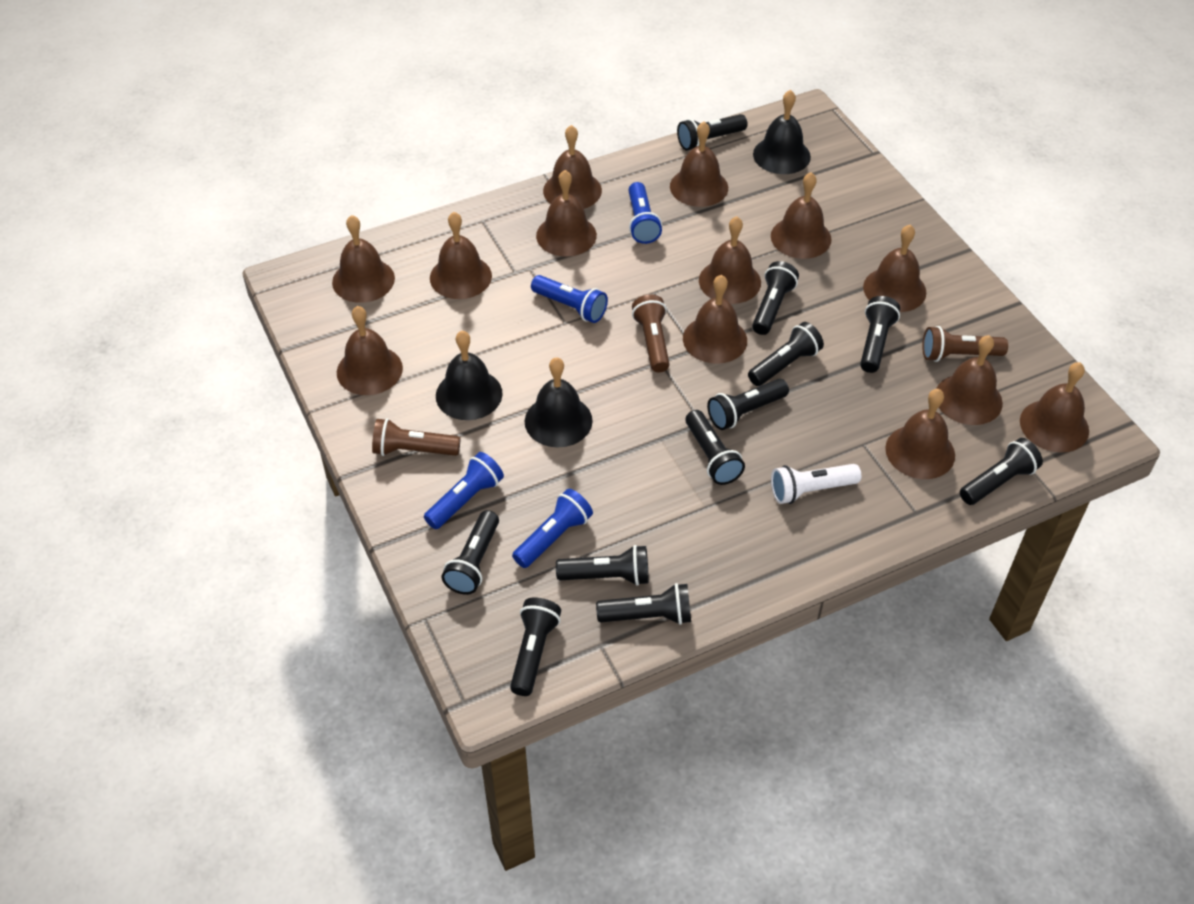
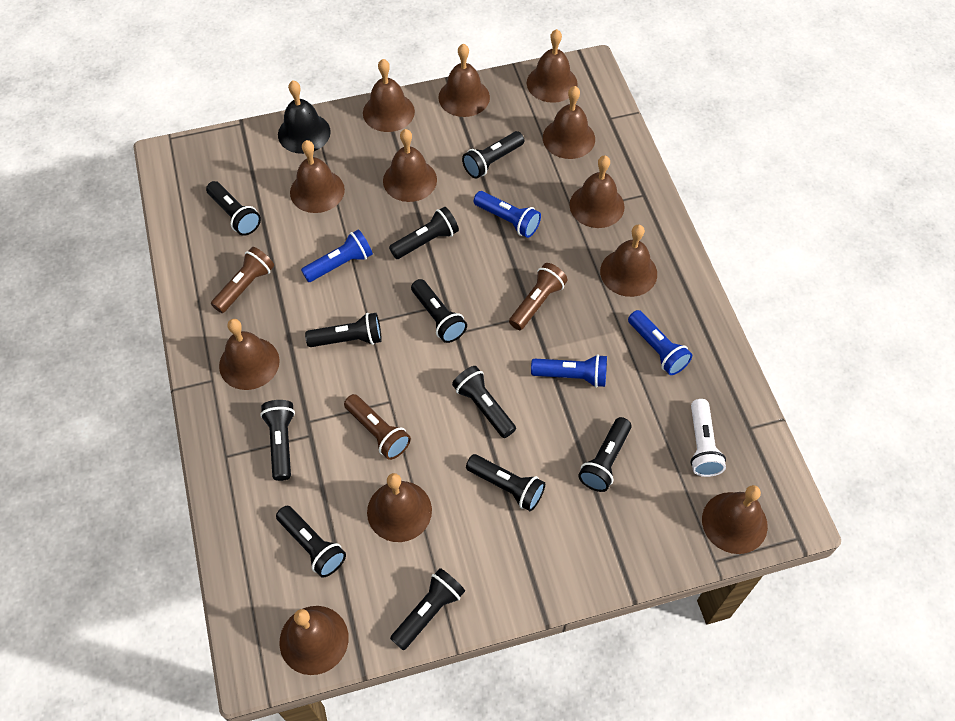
black bell: 3 -> 1
brown bell: 13 -> 12

